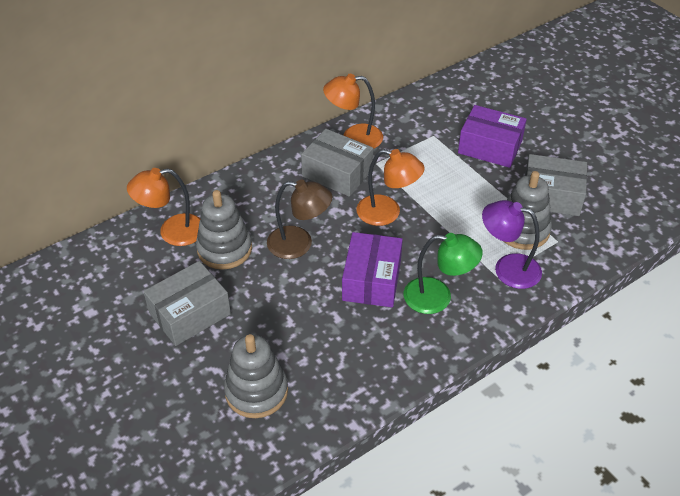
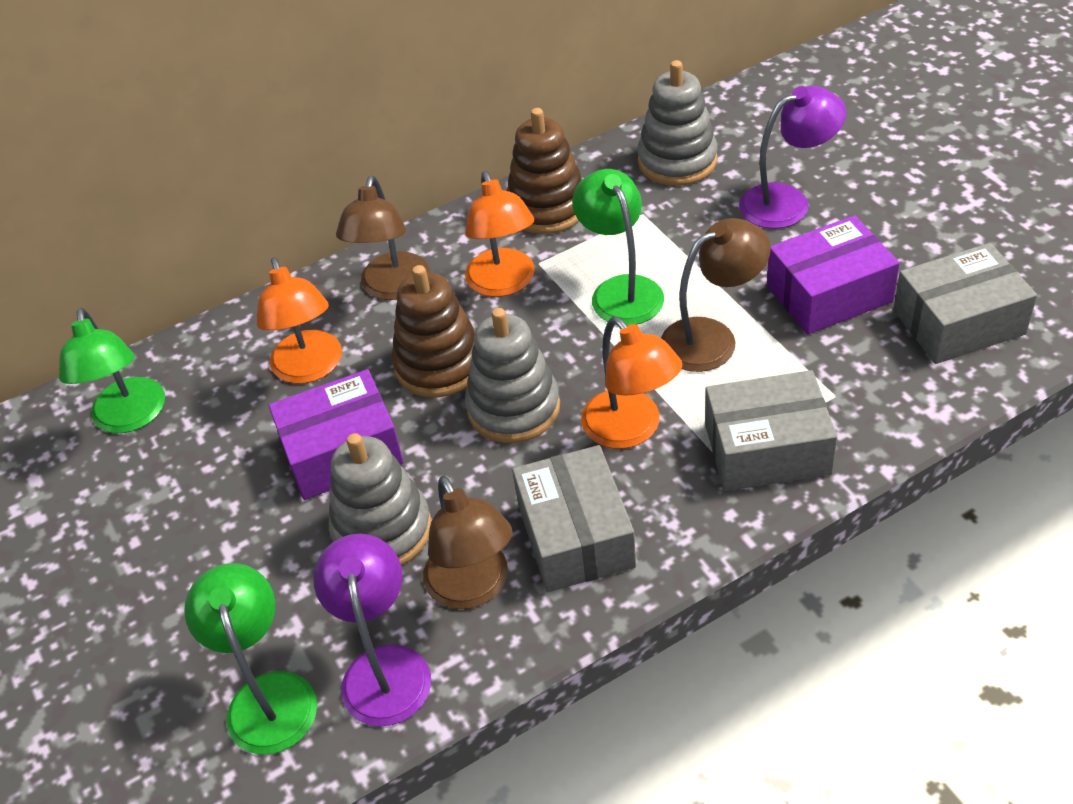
brown lamp: 1 -> 3
brown stacking toy: 0 -> 2
green lamp: 1 -> 3
purple lamp: 1 -> 2

